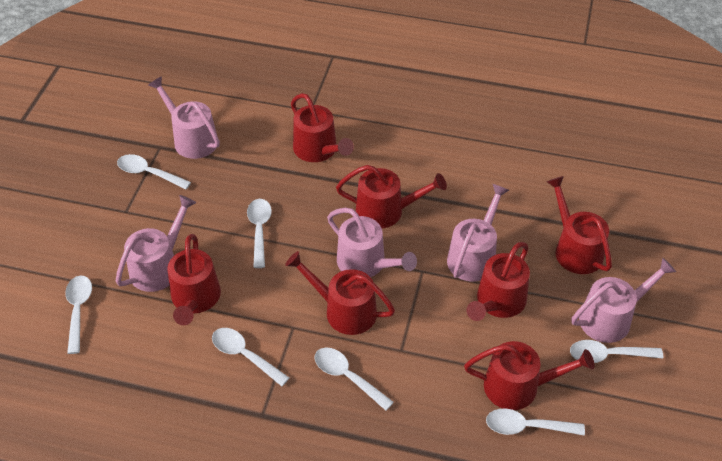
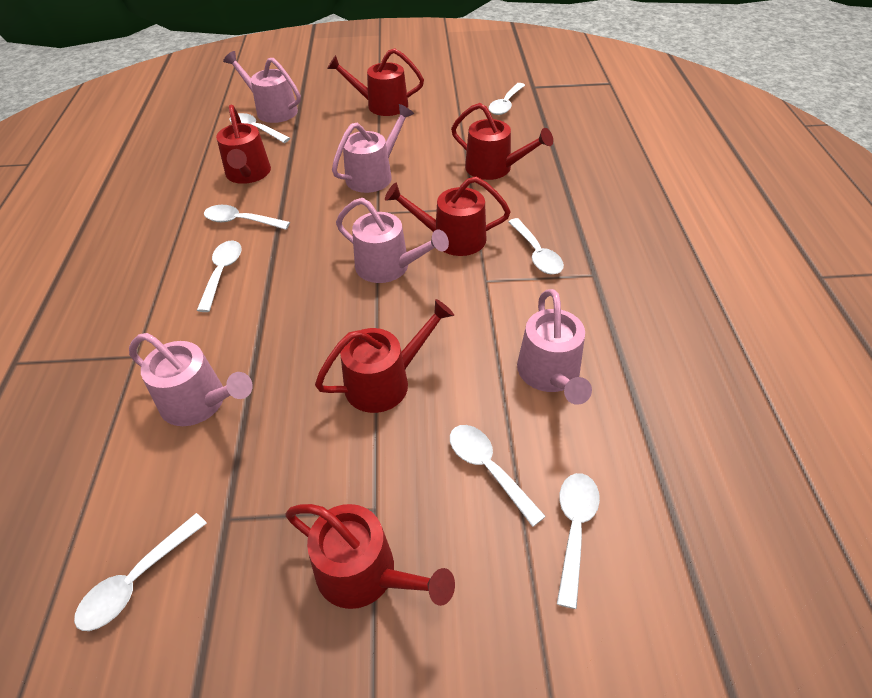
red watering can: 7 -> 6
white spoon: 7 -> 8

